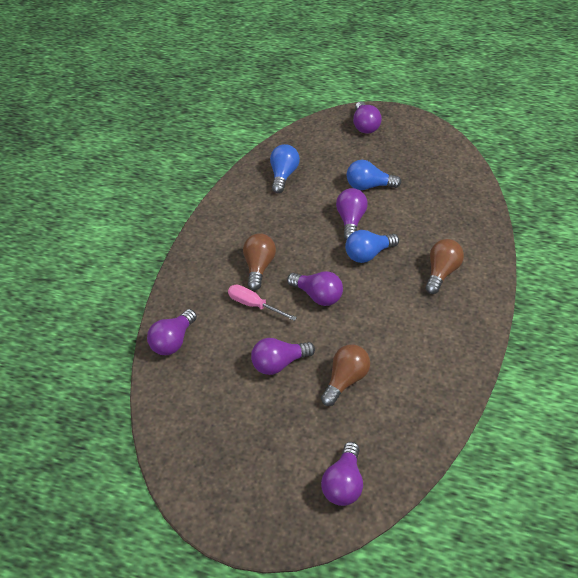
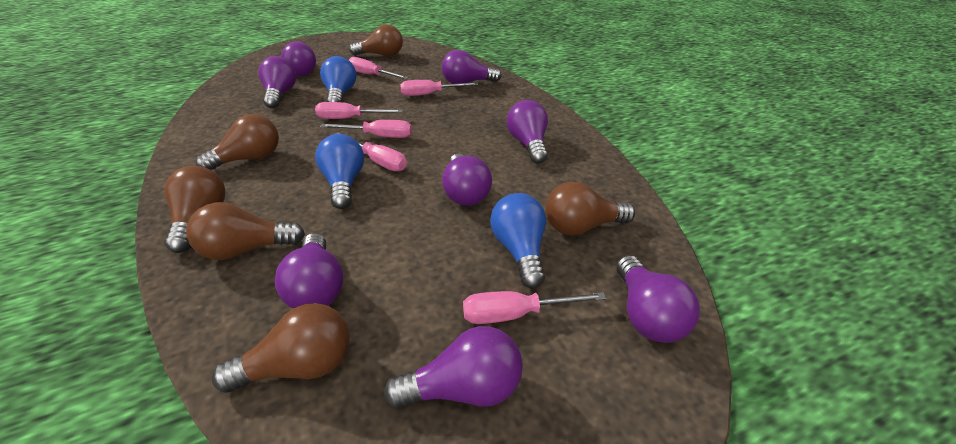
brown light bulb: 3 -> 6
pink screwdriver: 1 -> 6
purple light bulb: 6 -> 8

